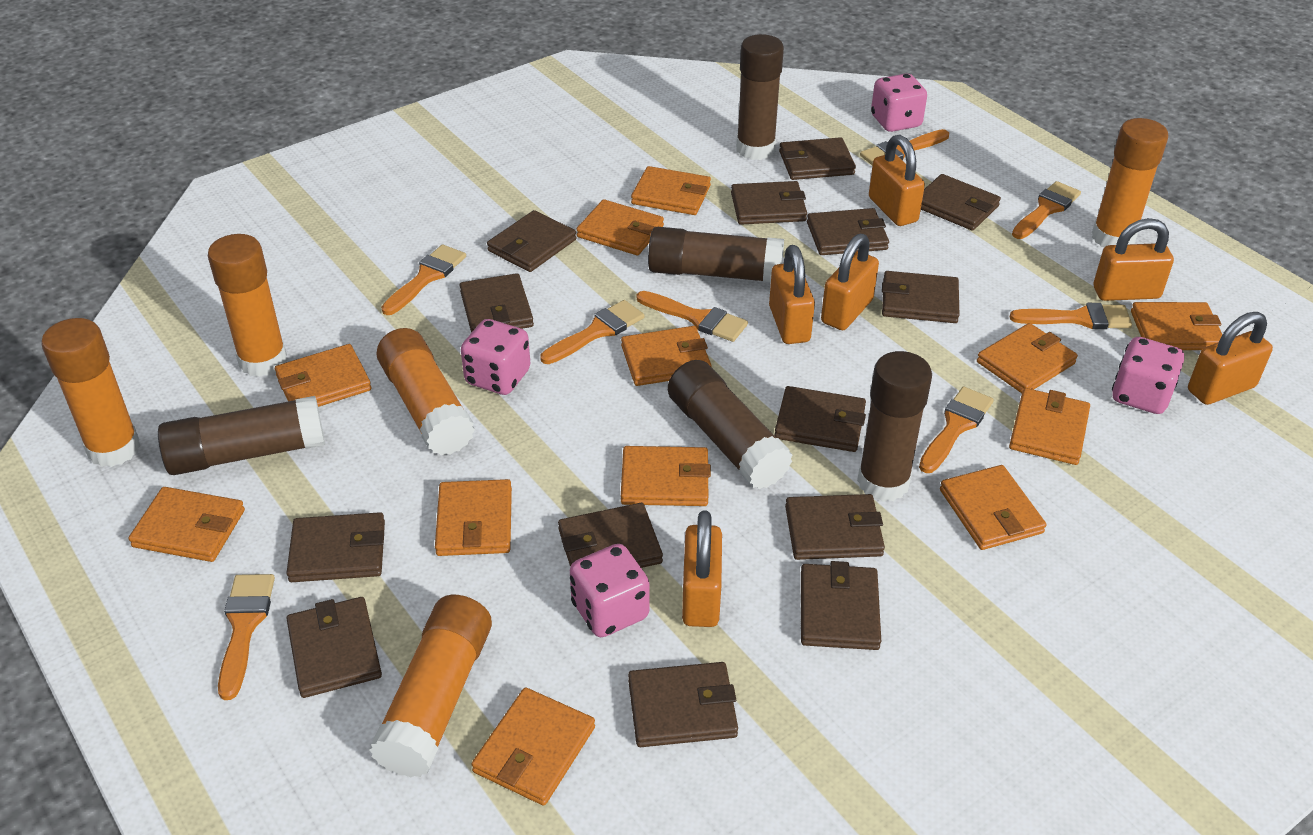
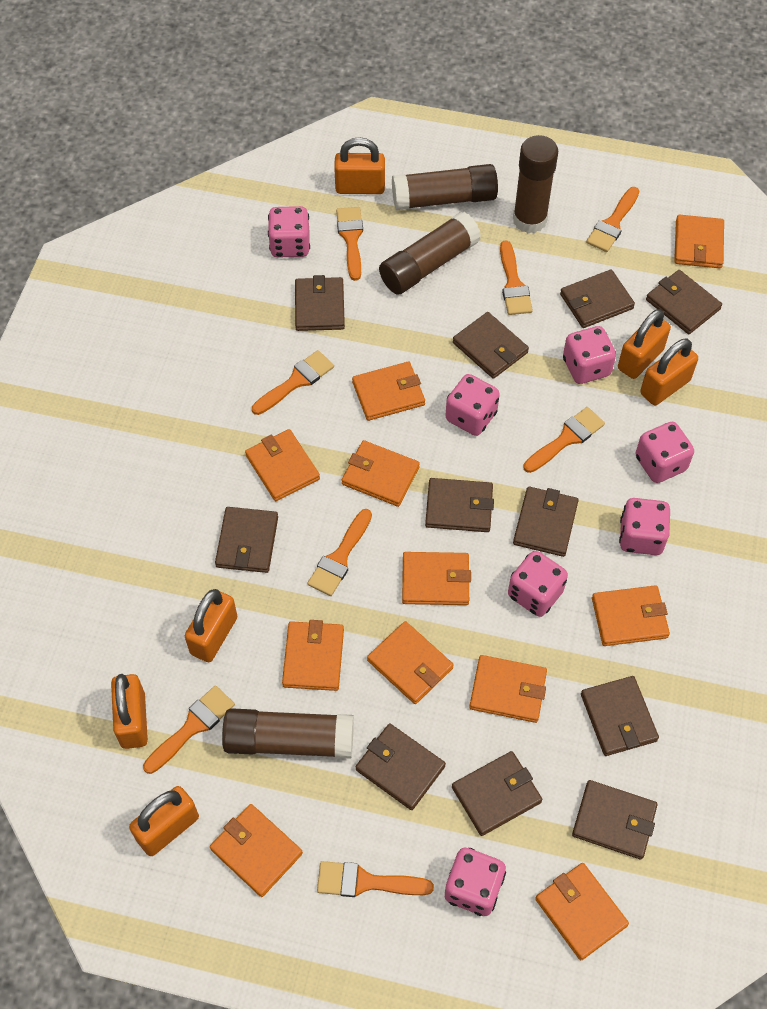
brown glue stick: 5 -> 4
brown wallet: 14 -> 11
orange glue stick: 5 -> 0
orange wallet: 12 -> 11
pink dice: 4 -> 7

